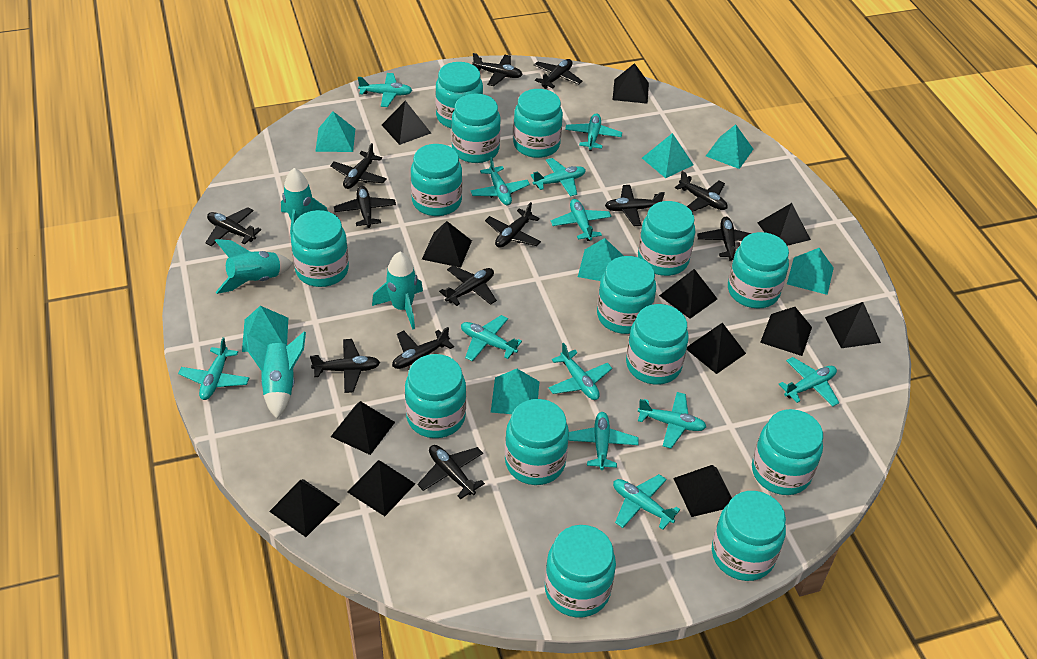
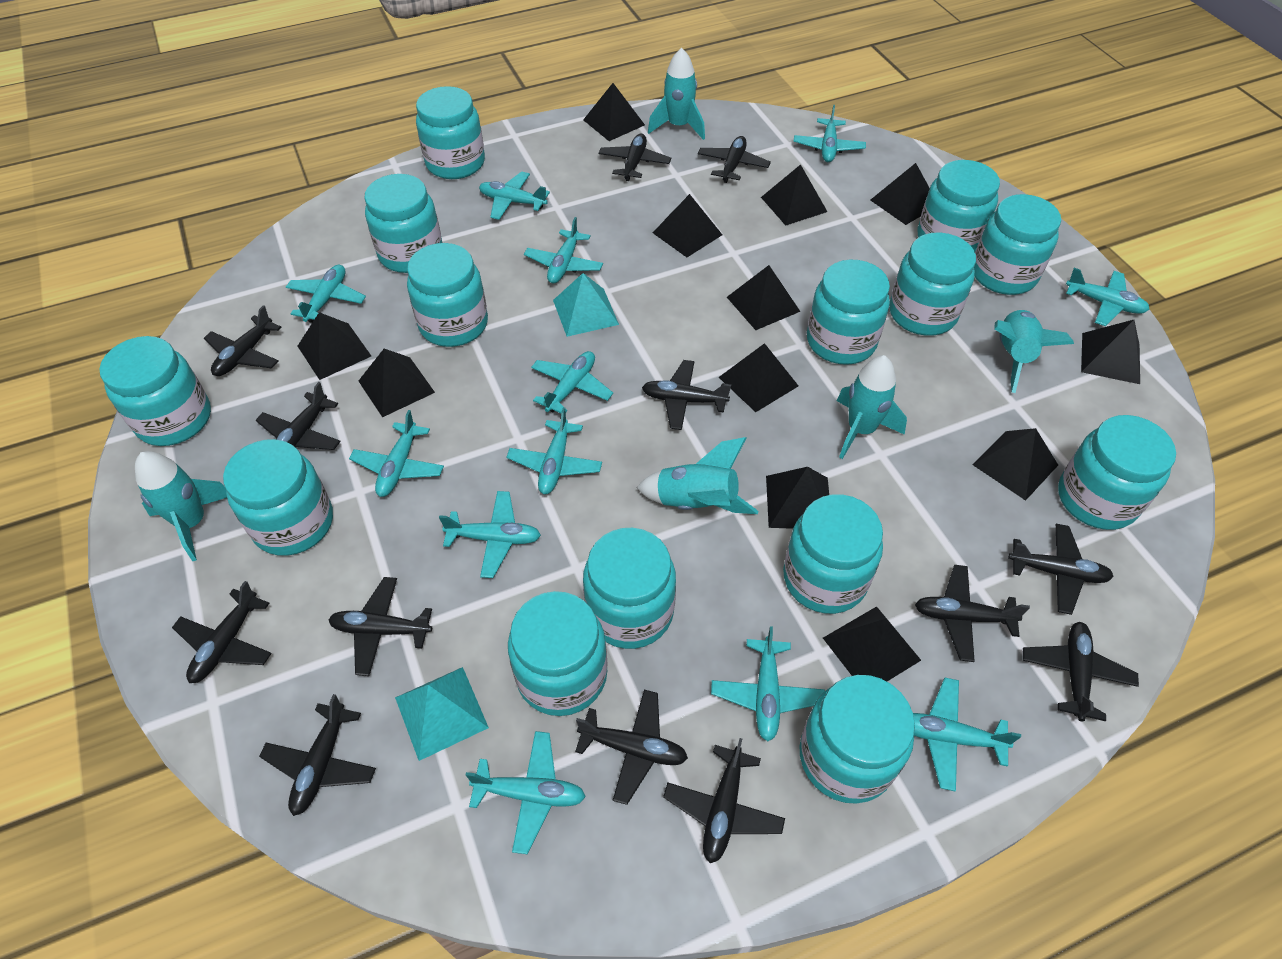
turquoise pyramid: 7 -> 2
turquoise rocket: 4 -> 5

